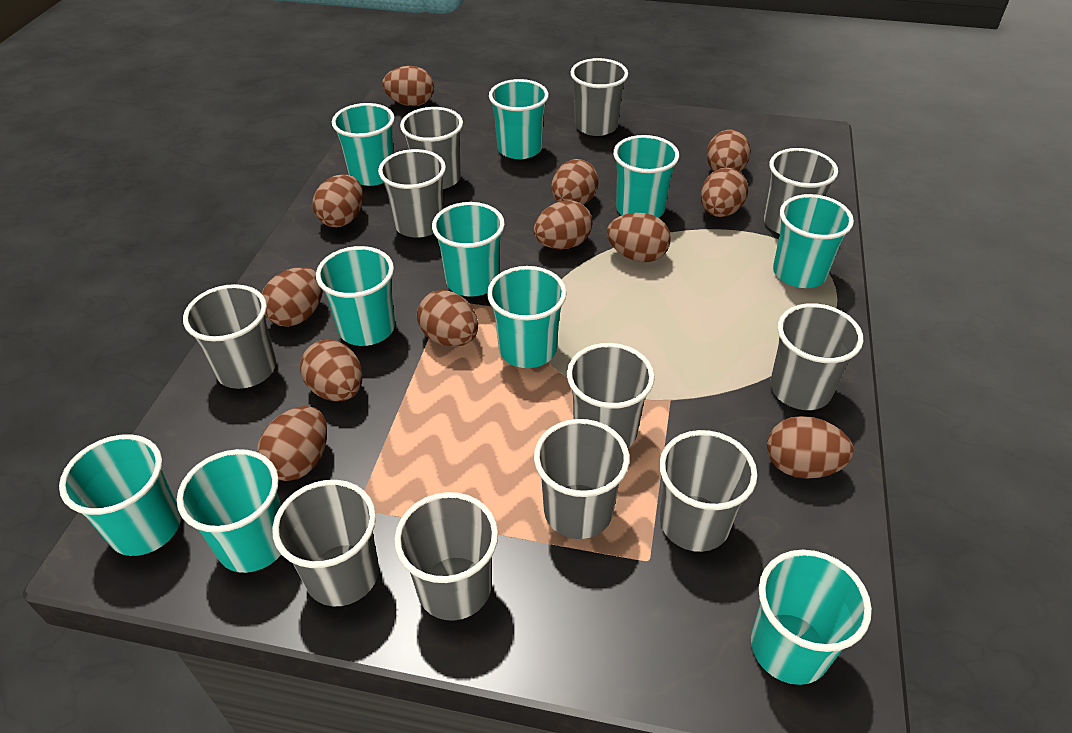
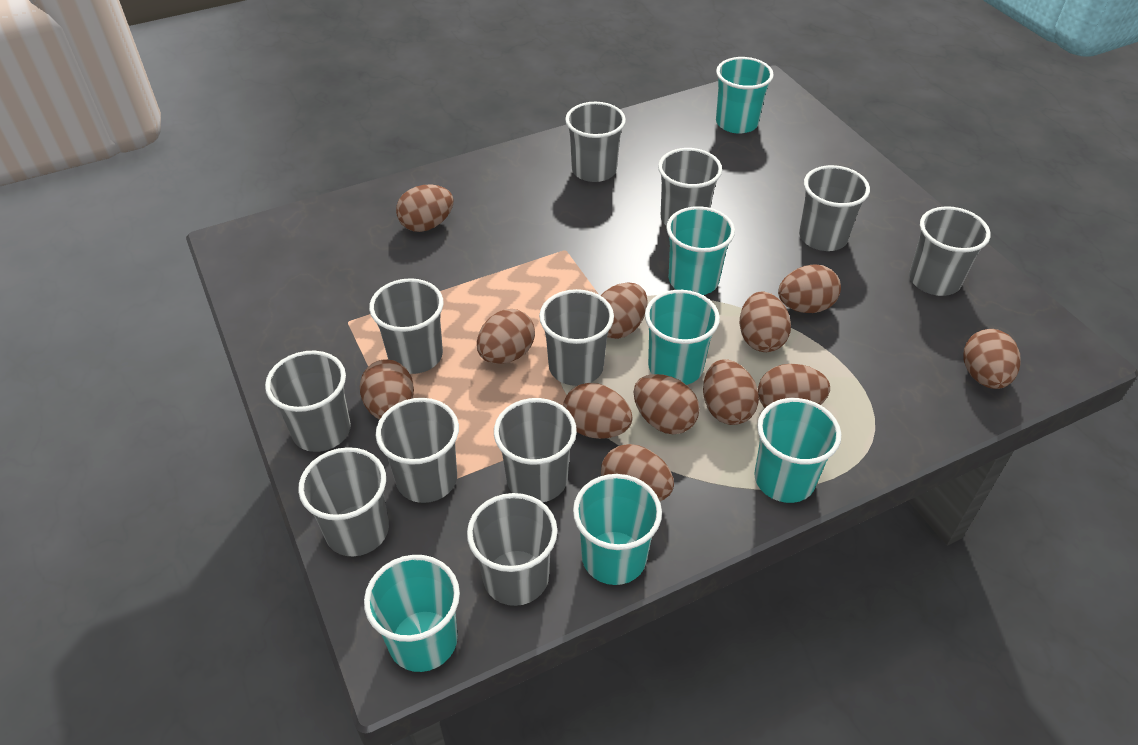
turquoise cup: 10 -> 6

